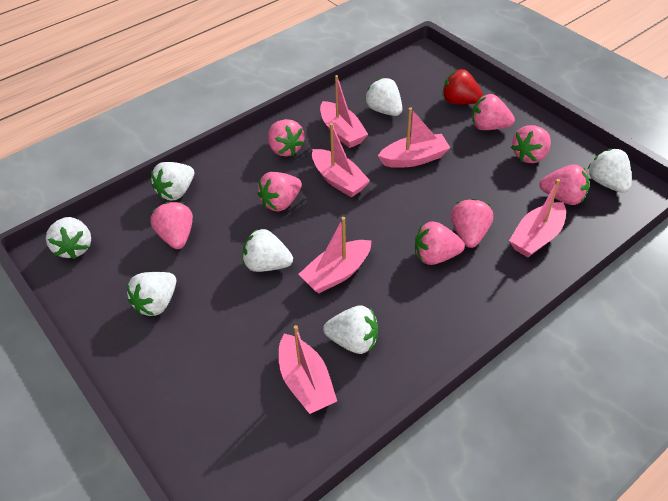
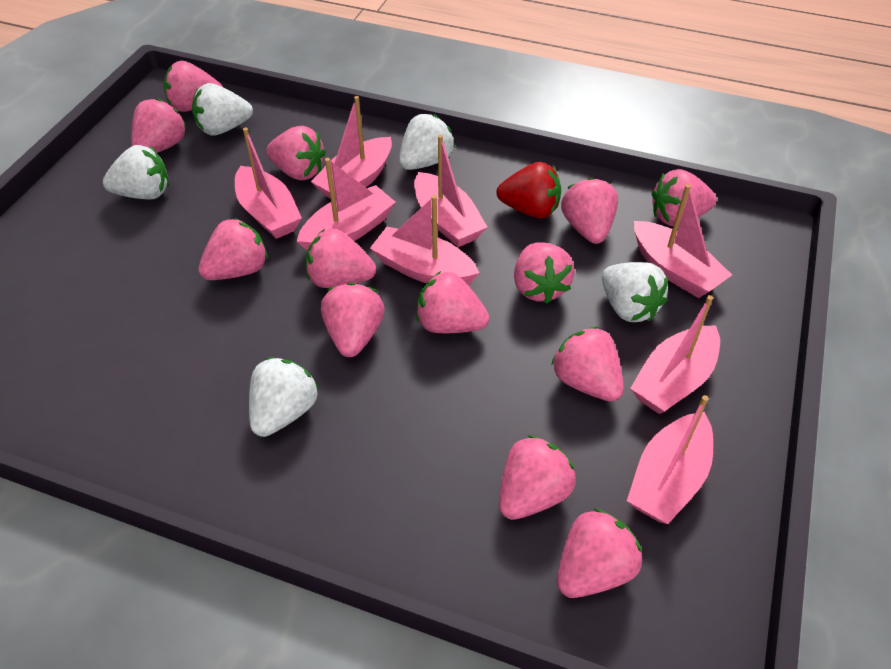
pink boat: 6 -> 8
pink strawberry: 8 -> 13
white strawberry: 7 -> 5

